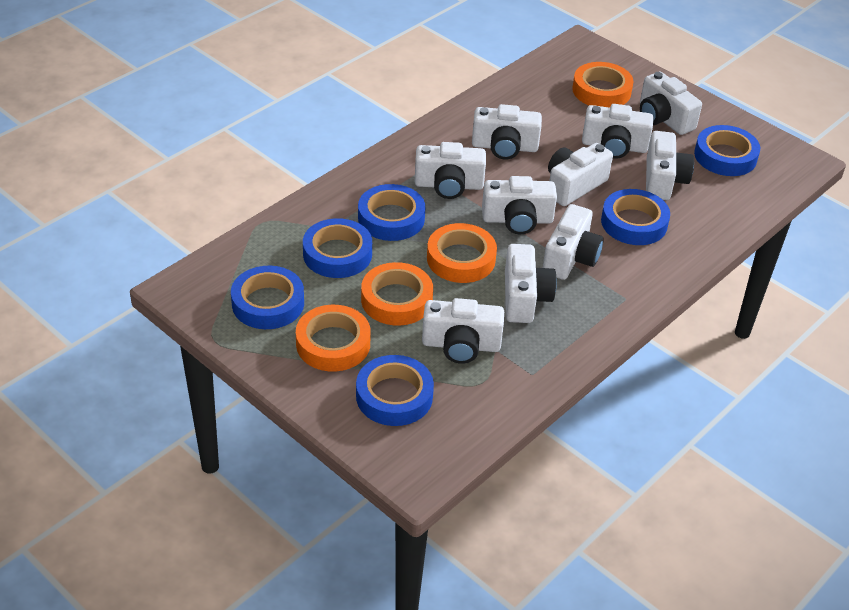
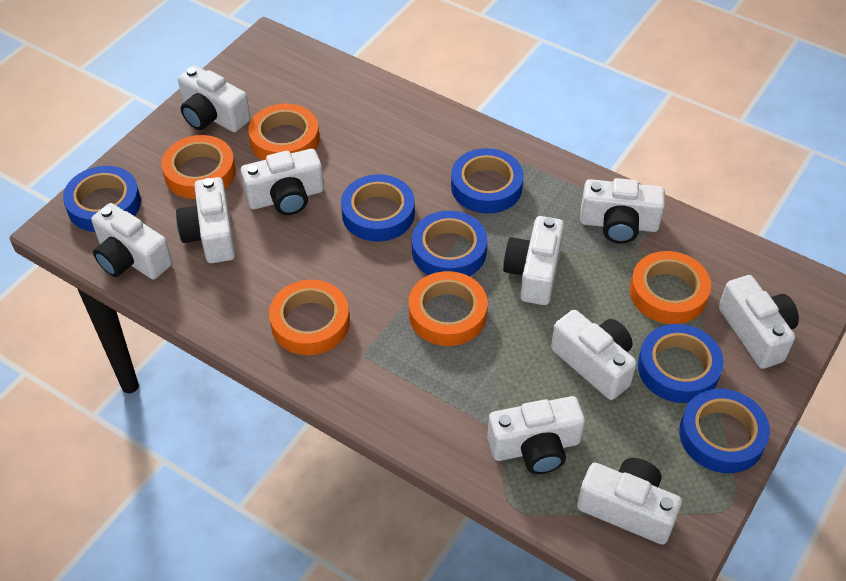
orange tape: 4 -> 5

